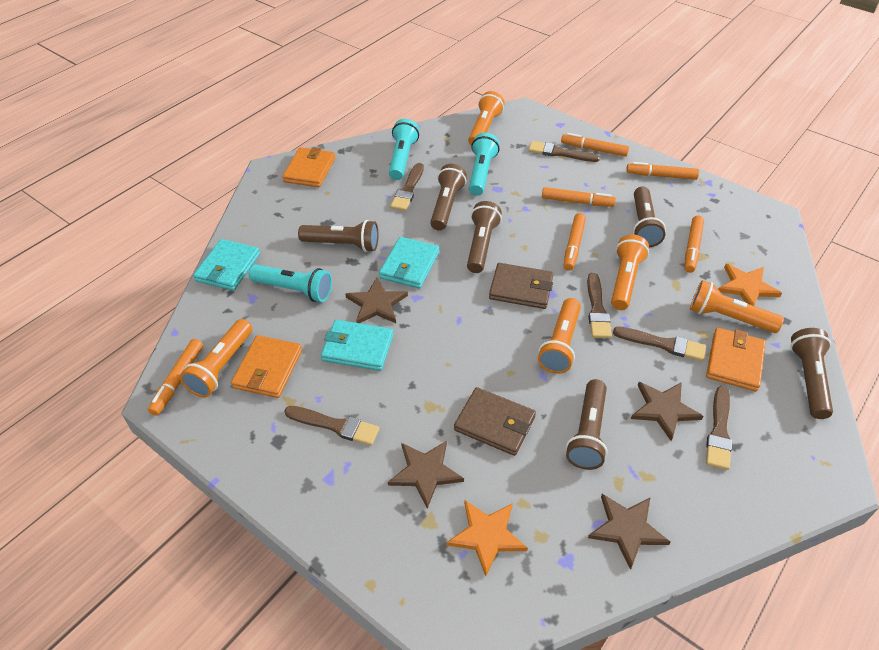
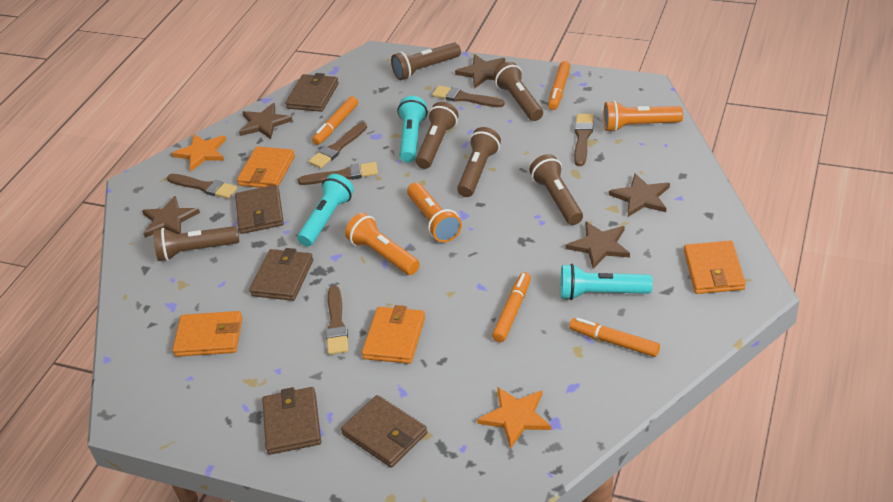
brown star: 4 -> 5
brown wallet: 2 -> 5
orange flashlight: 5 -> 3
orange marker: 6 -> 4
orange wallet: 3 -> 4
turquoise wallet: 3 -> 0

